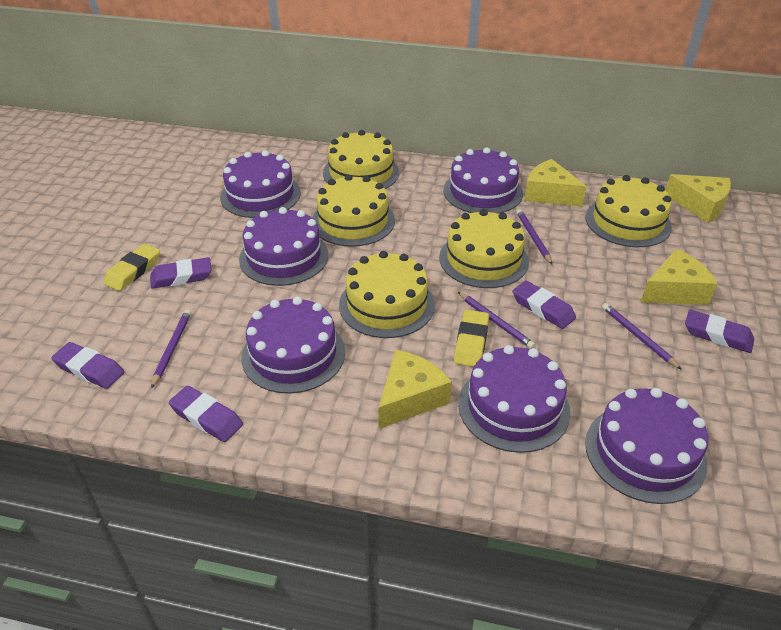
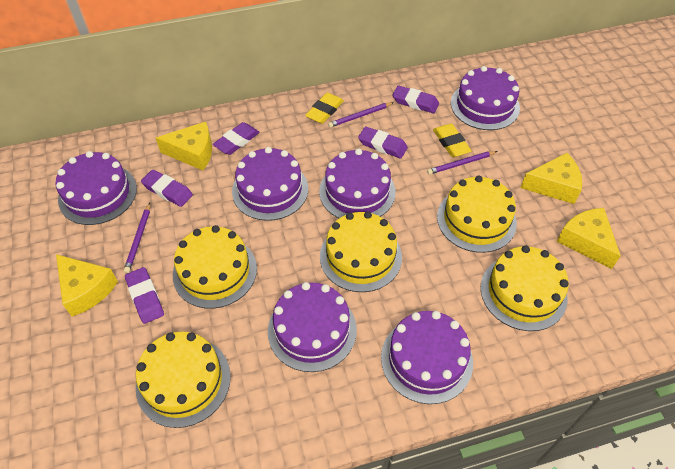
purple pencil: 4 -> 3

